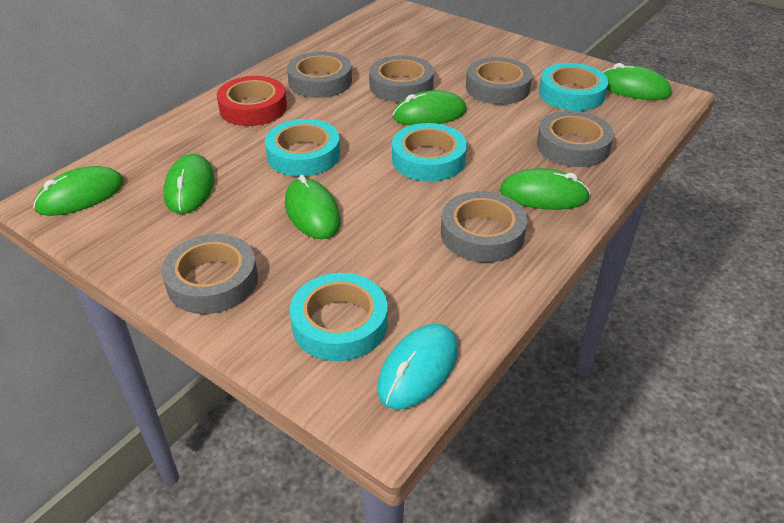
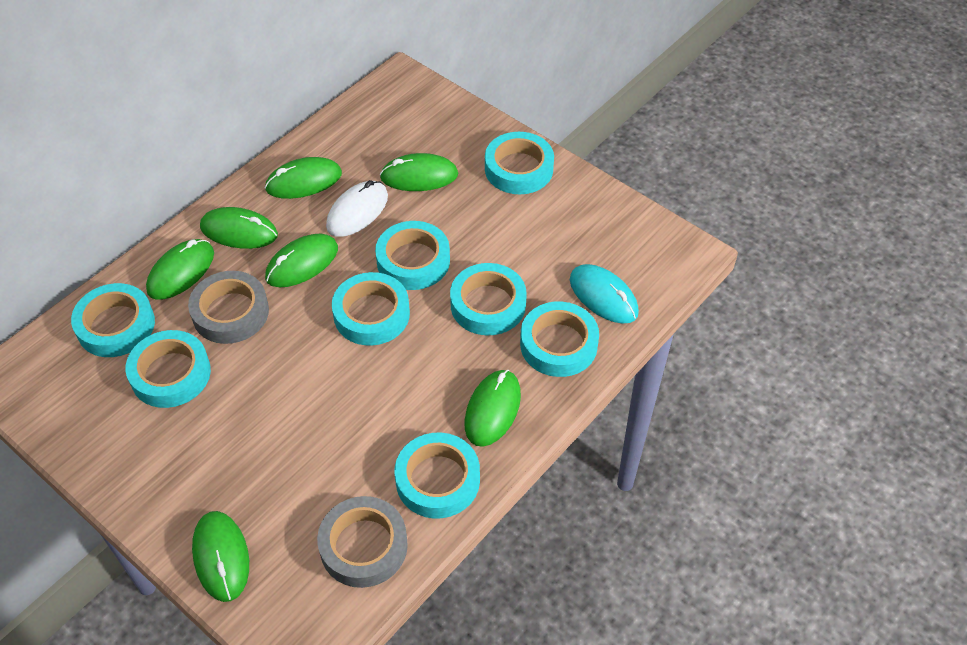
green mouse: 6 -> 7
grey tape: 6 -> 2
red tape: 1 -> 0
turquoise tape: 4 -> 8
white mouse: 0 -> 1

